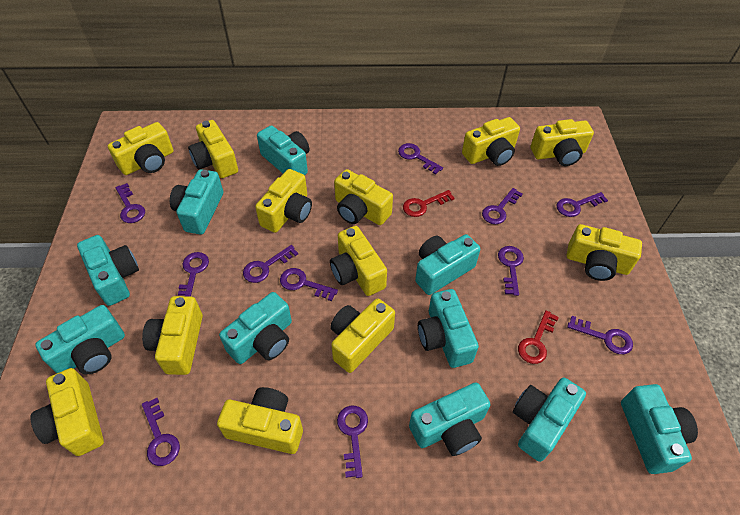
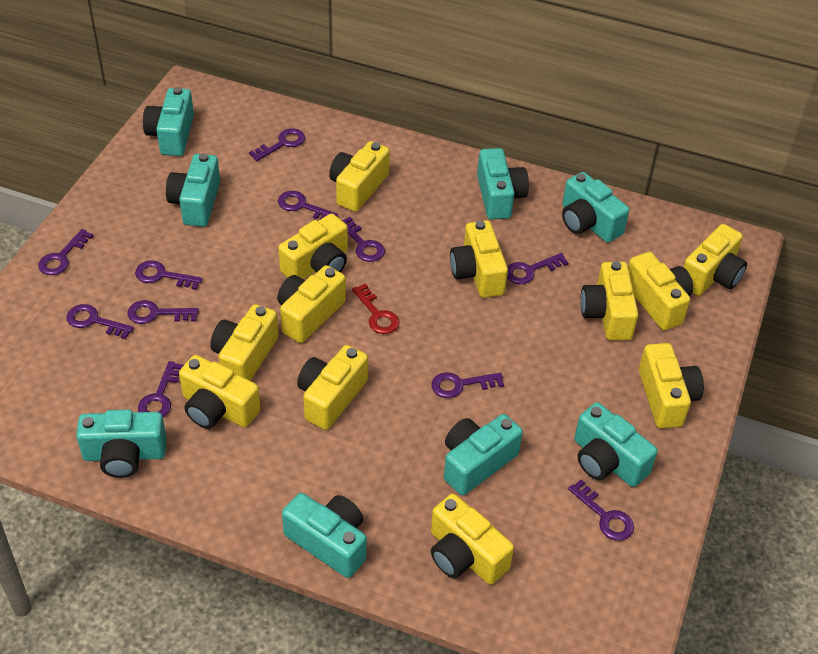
red key: 2 -> 1
turquoise camera: 10 -> 8

